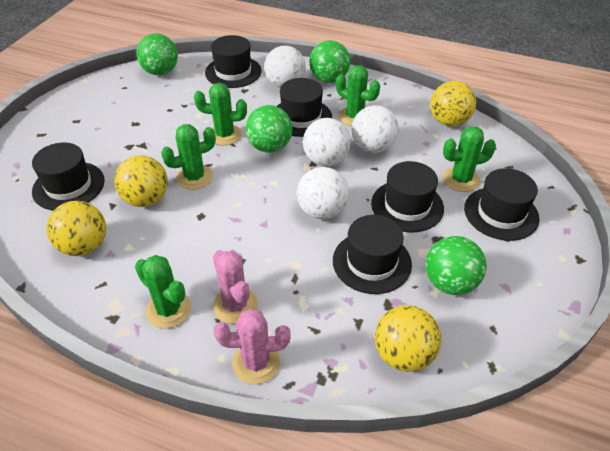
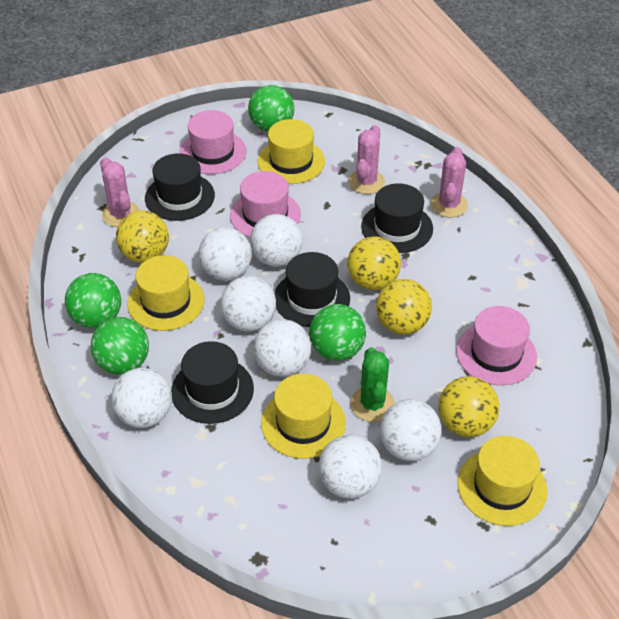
black hat: 6 -> 4
green cactus: 5 -> 1
pink cactus: 2 -> 3
pink hat: 0 -> 3
white ball: 4 -> 7
yellow hat: 0 -> 4

